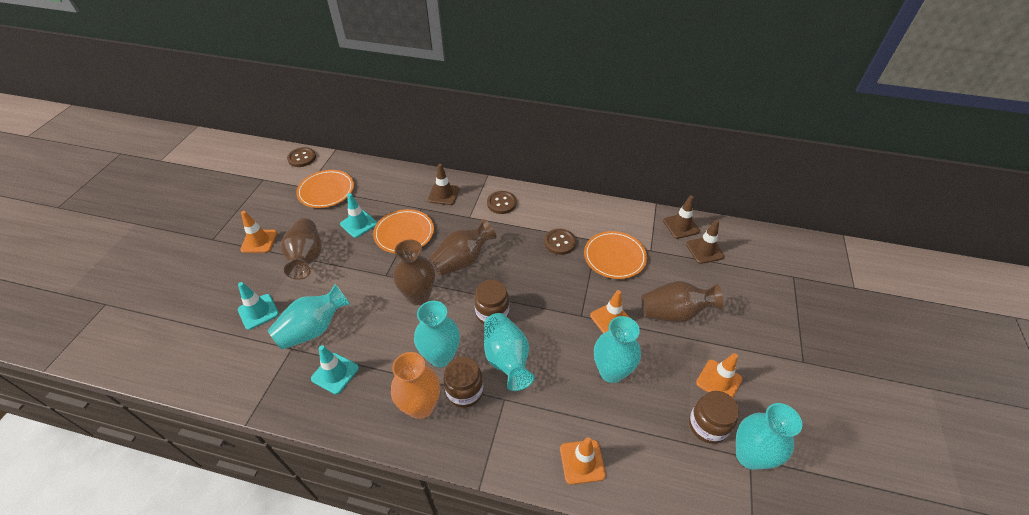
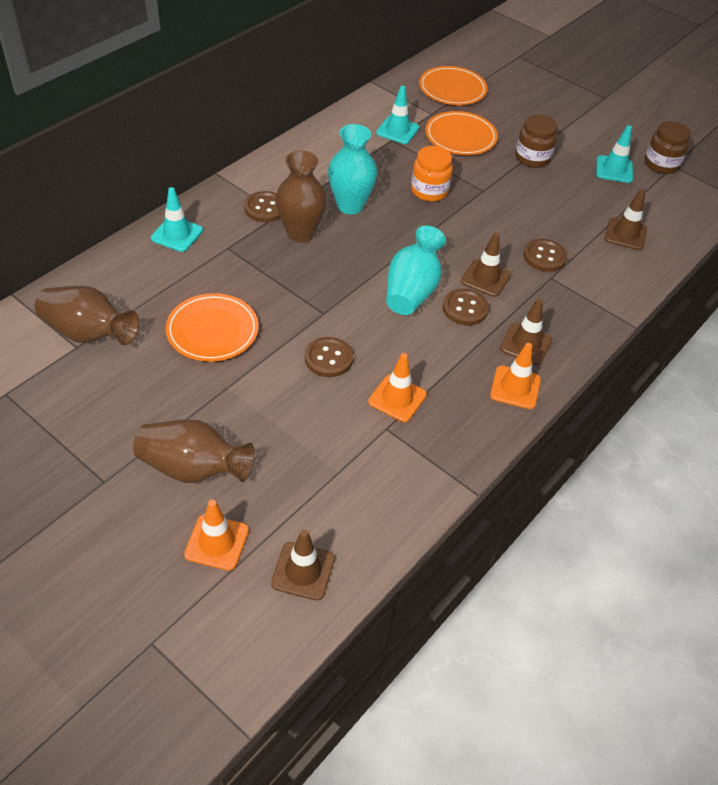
brown button: 3 -> 4
brown jar: 3 -> 2
brown traffic cone: 3 -> 4
brown vase: 4 -> 3
orange jar: 0 -> 1
orange traffic cone: 4 -> 3
orange vase: 1 -> 0
turquoise vase: 5 -> 2

